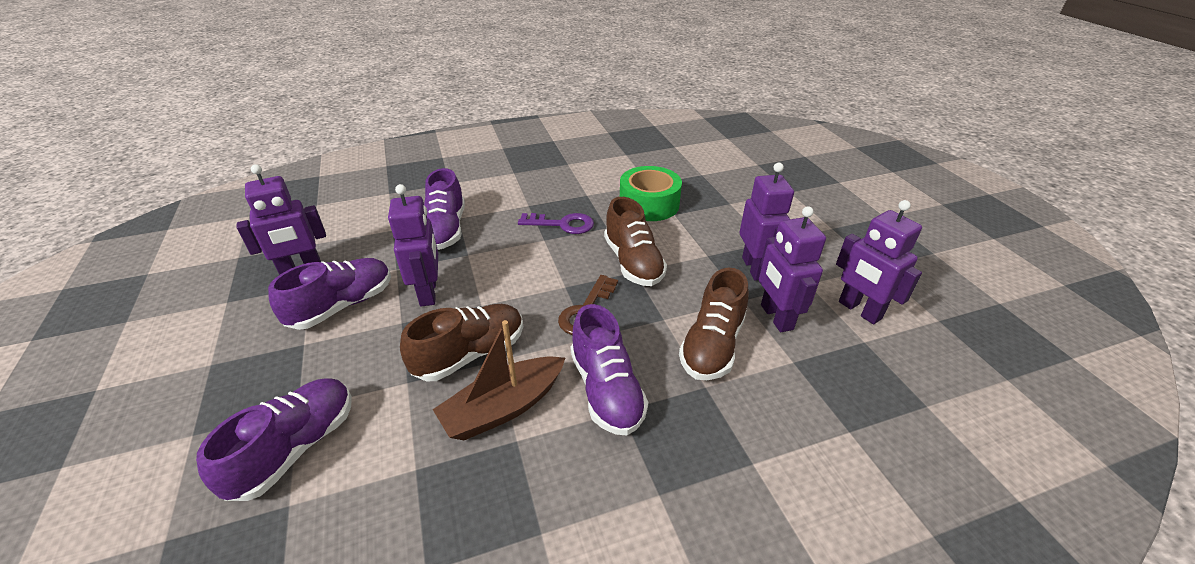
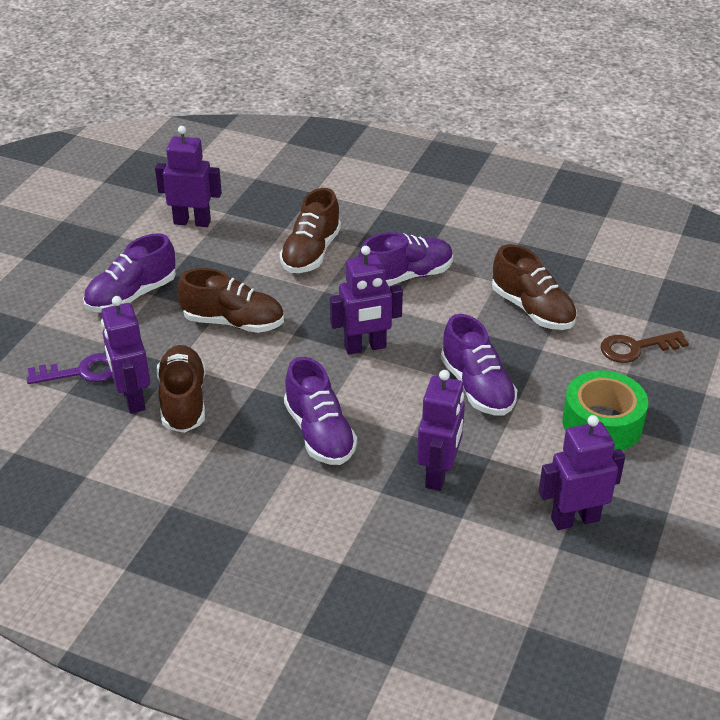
brown boat: 1 -> 0
brown shoe: 3 -> 4

